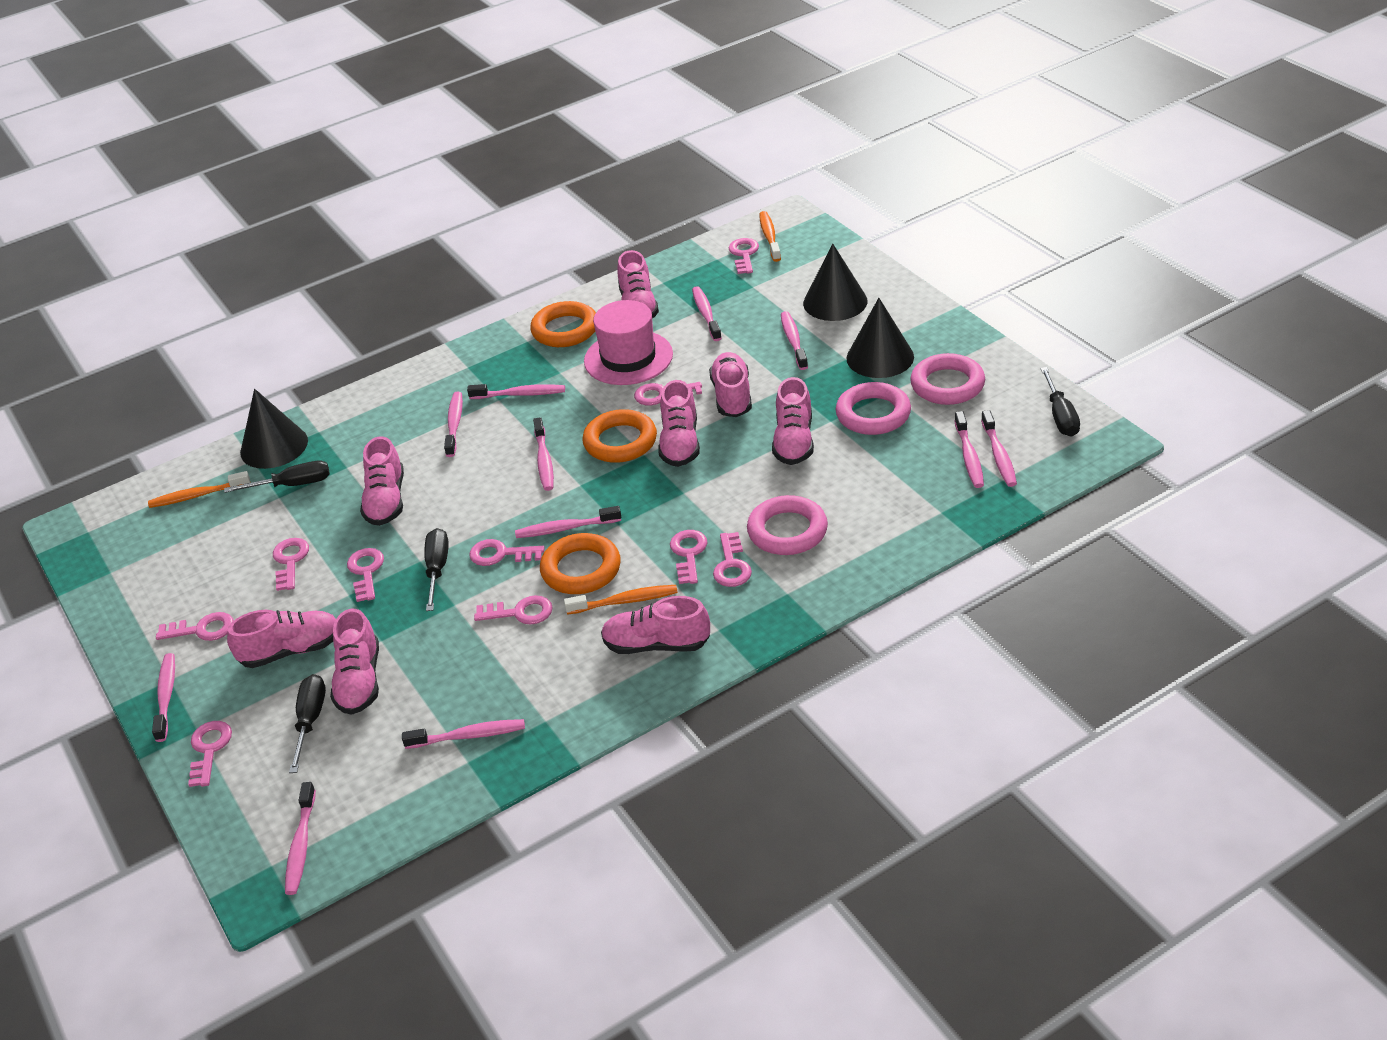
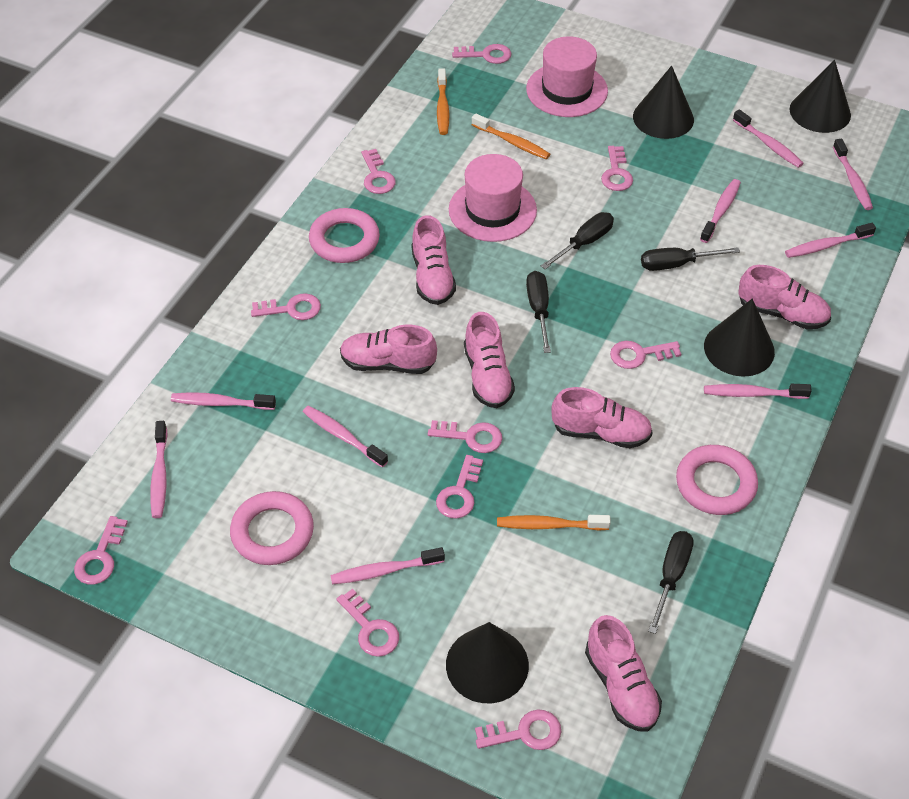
black cone: 3 -> 4
orange ring: 3 -> 0
pink hat: 1 -> 2
pink shoe: 8 -> 6
pink toothbrush: 11 -> 9

